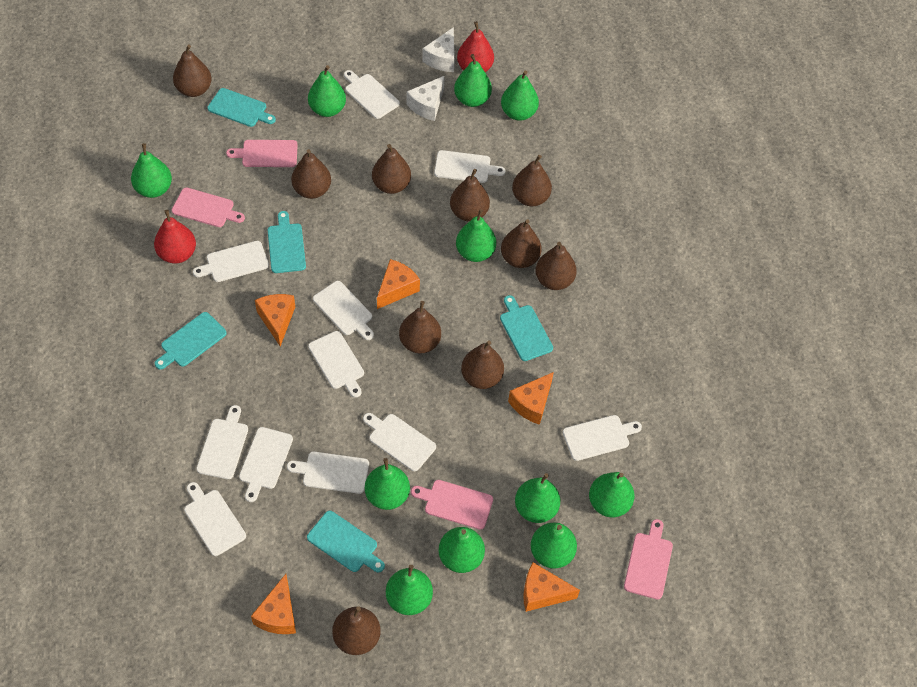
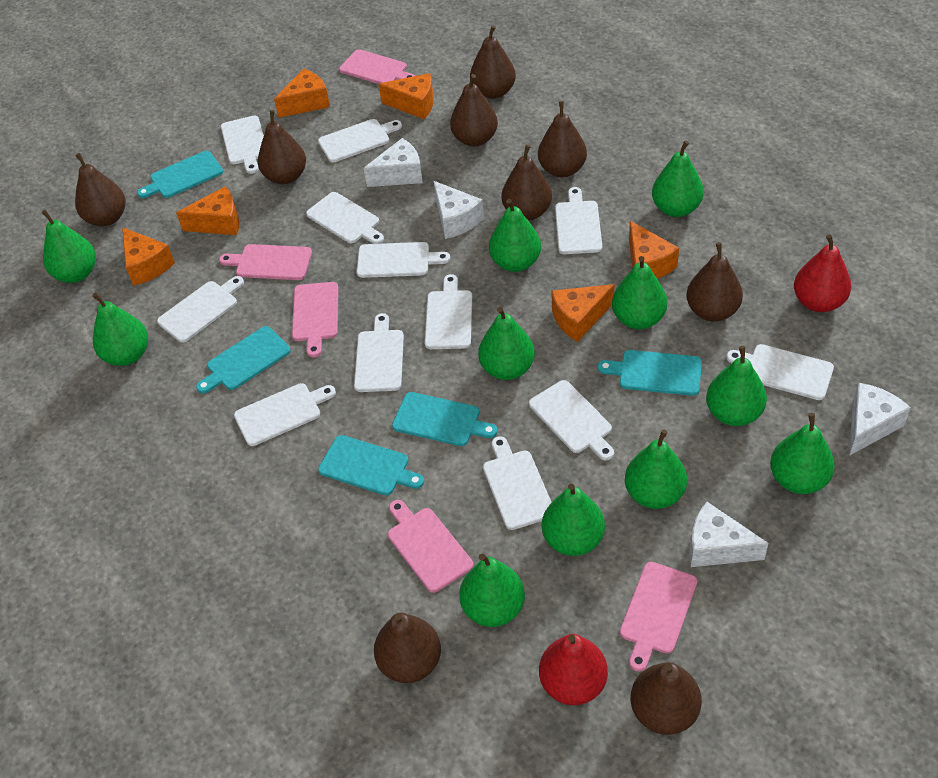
brown pear: 10 -> 9
orange cheese: 5 -> 6
pink cutting board: 4 -> 5
white cheese: 2 -> 4
white cutting board: 11 -> 12

